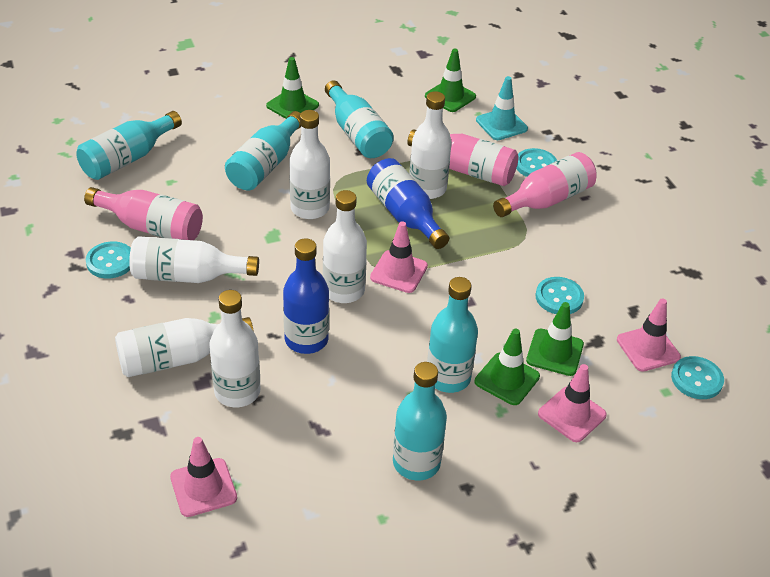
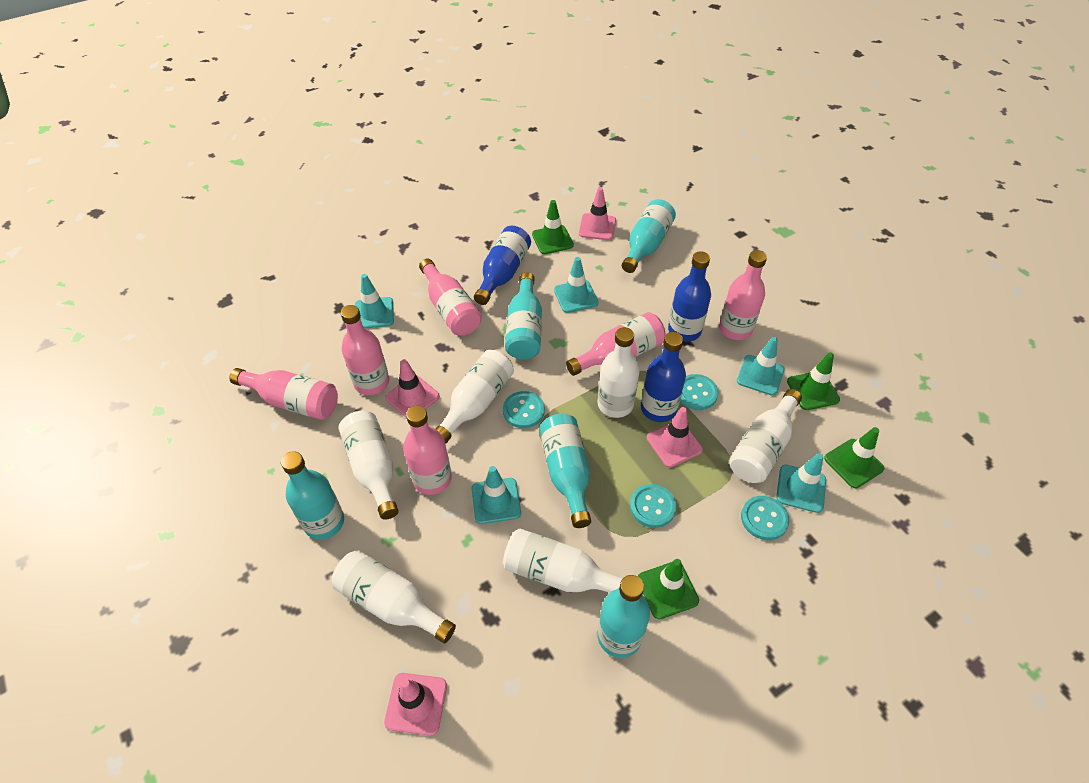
blue bottle: 2 -> 3
pink bottle: 3 -> 6
turquoise traffic cone: 1 -> 5

